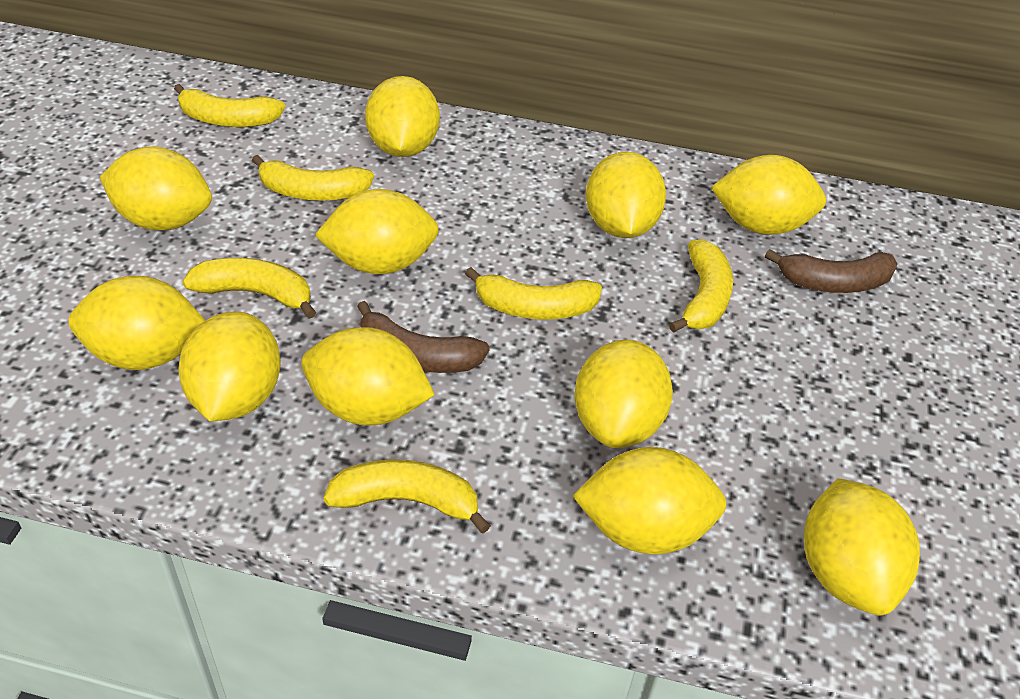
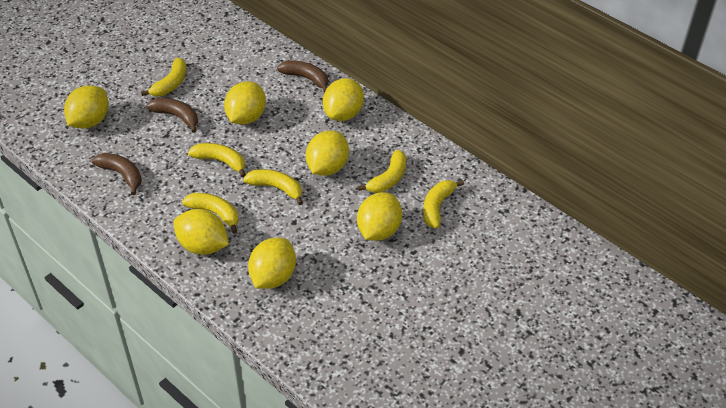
brown banana: 2 -> 3
yellow lemon: 11 -> 7

